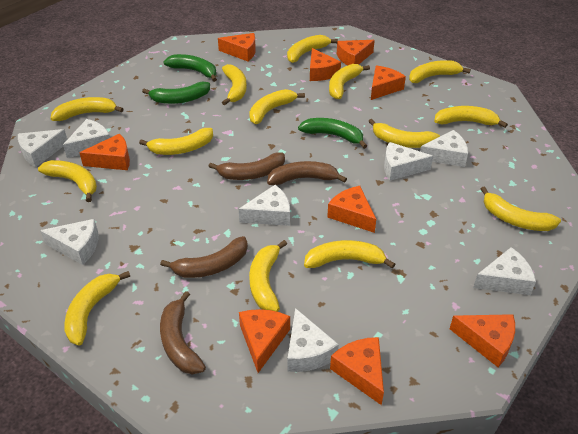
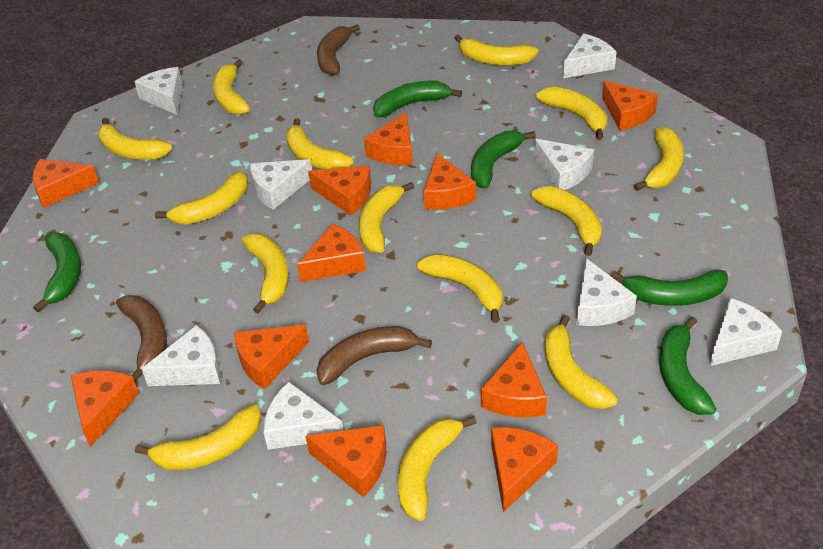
brown banana: 4 -> 3
green banana: 3 -> 5
orange cheese: 9 -> 11

